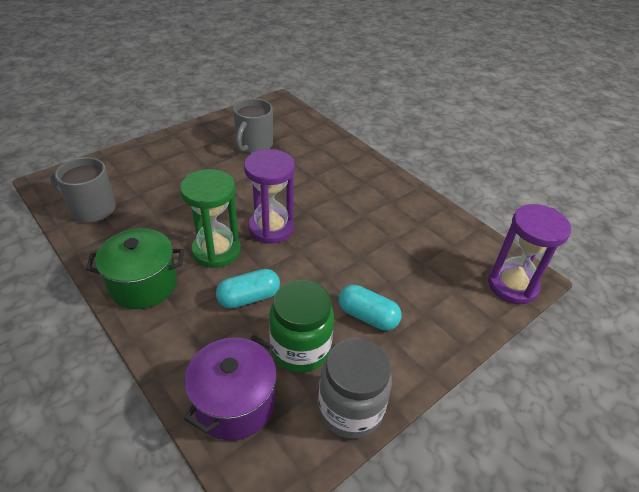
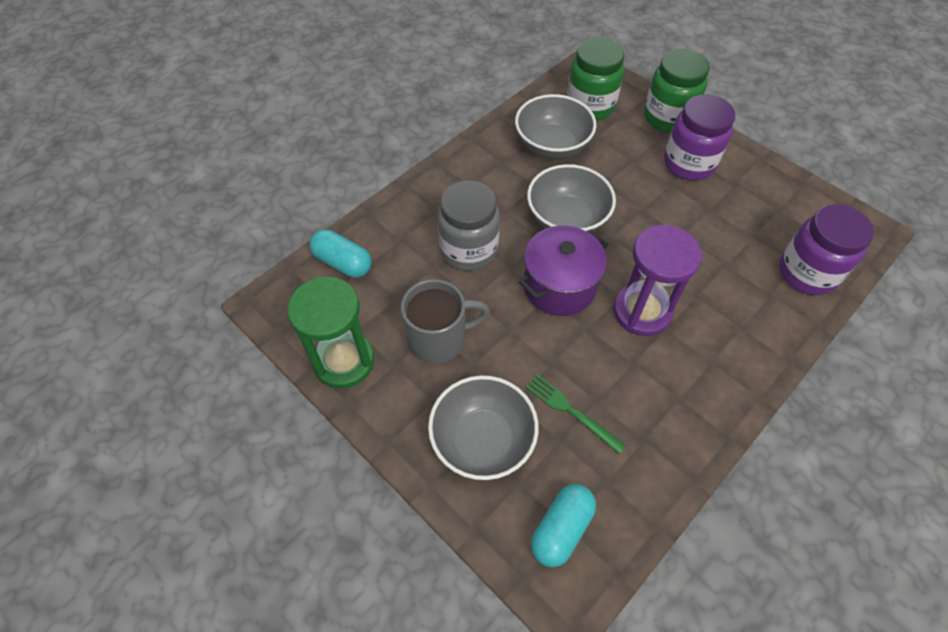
green fork: 0 -> 1
green jar: 1 -> 2
green pot: 1 -> 0
grey bowl: 0 -> 3
grey mug: 2 -> 1
purple hourglass: 2 -> 1
purple jar: 0 -> 2

